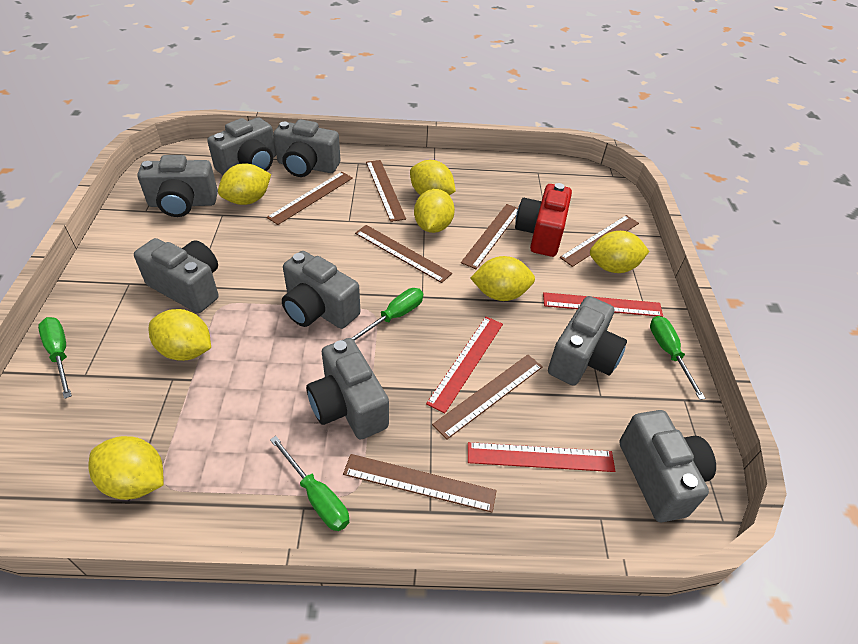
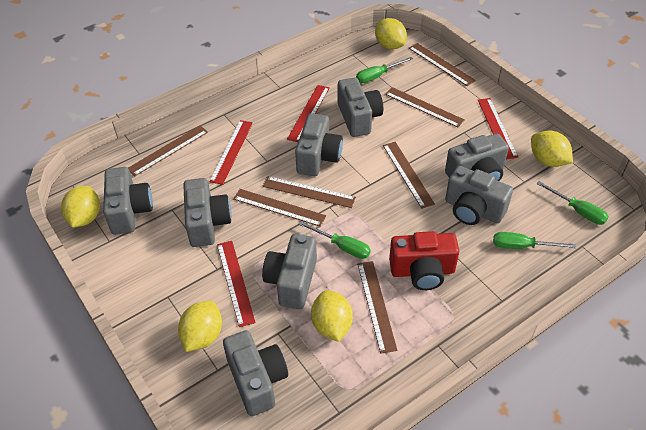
red ruler: 3 -> 4
yellow lemon: 7 -> 5

